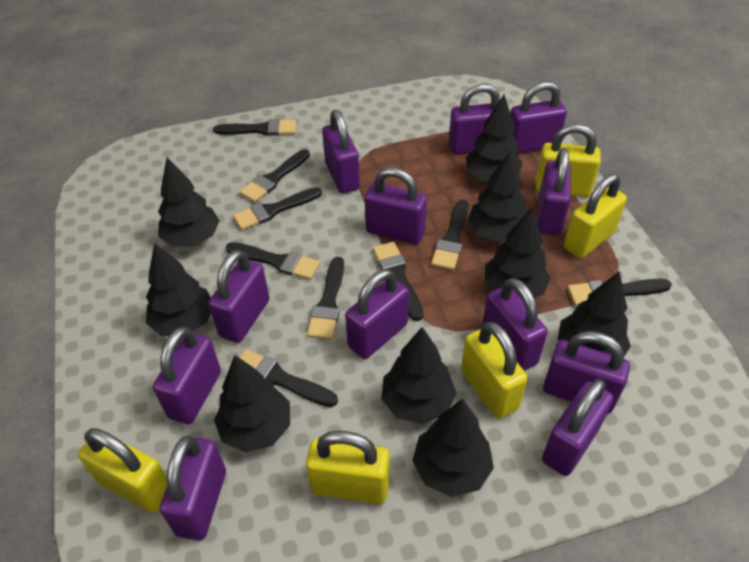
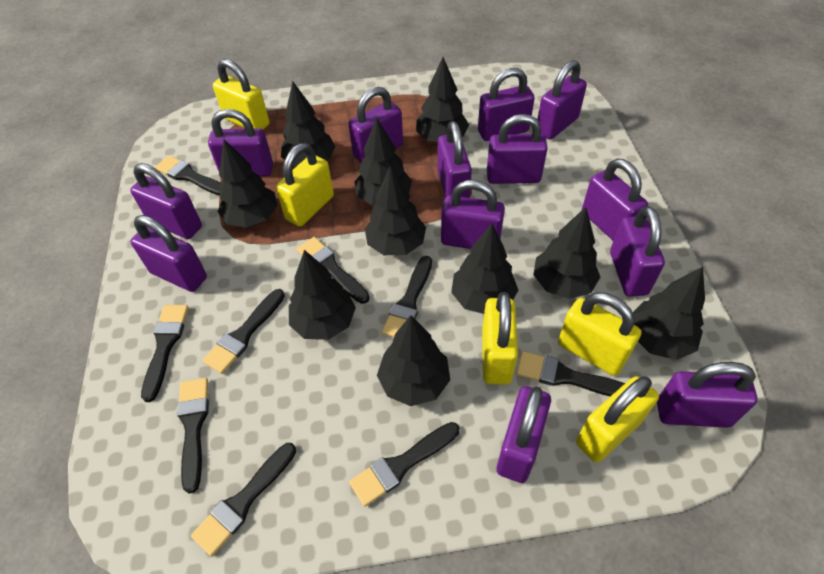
black tree: 9 -> 10
purple padlock: 12 -> 13

